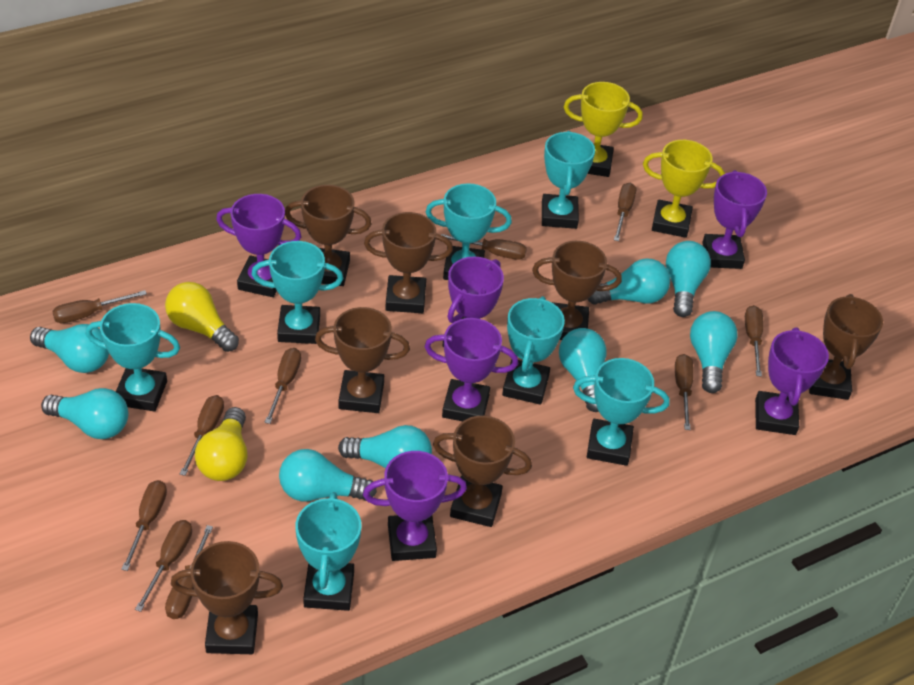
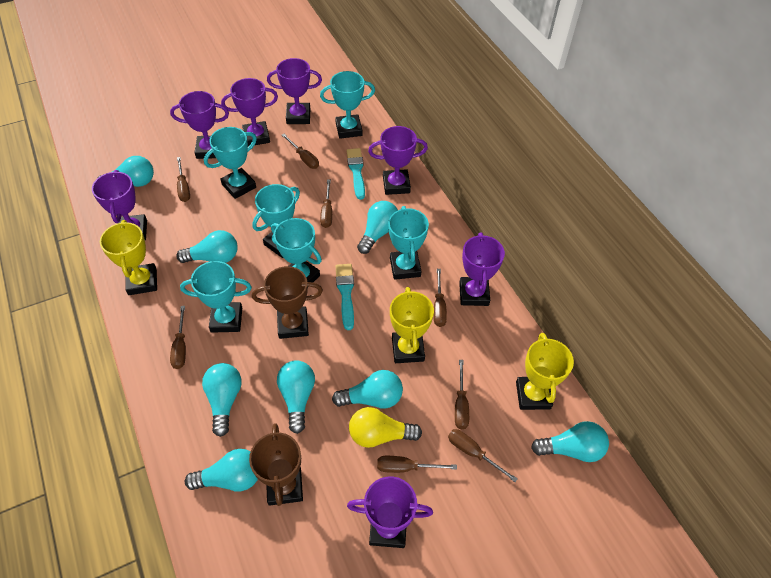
brown screwdriver: 10 -> 8
brown trophy: 7 -> 2
purple trophy: 6 -> 7
turquoise brush: 0 -> 2
turquoise trophy: 7 -> 6
yellow light bulb: 2 -> 1
yellow trophy: 2 -> 3

